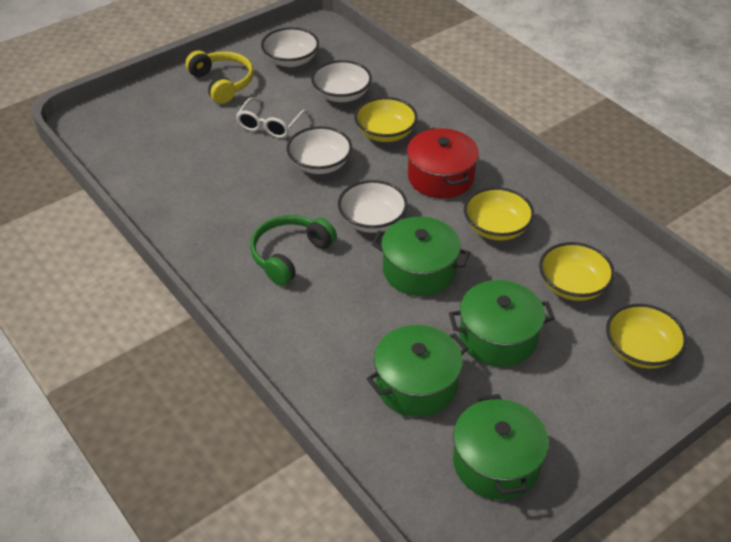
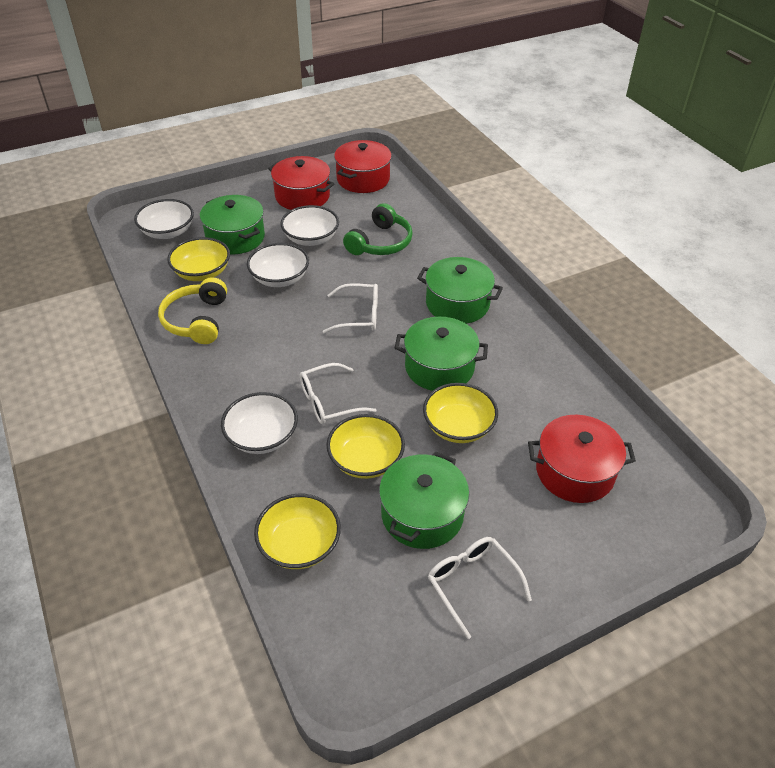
red pot: 1 -> 3
white glasses: 1 -> 3

